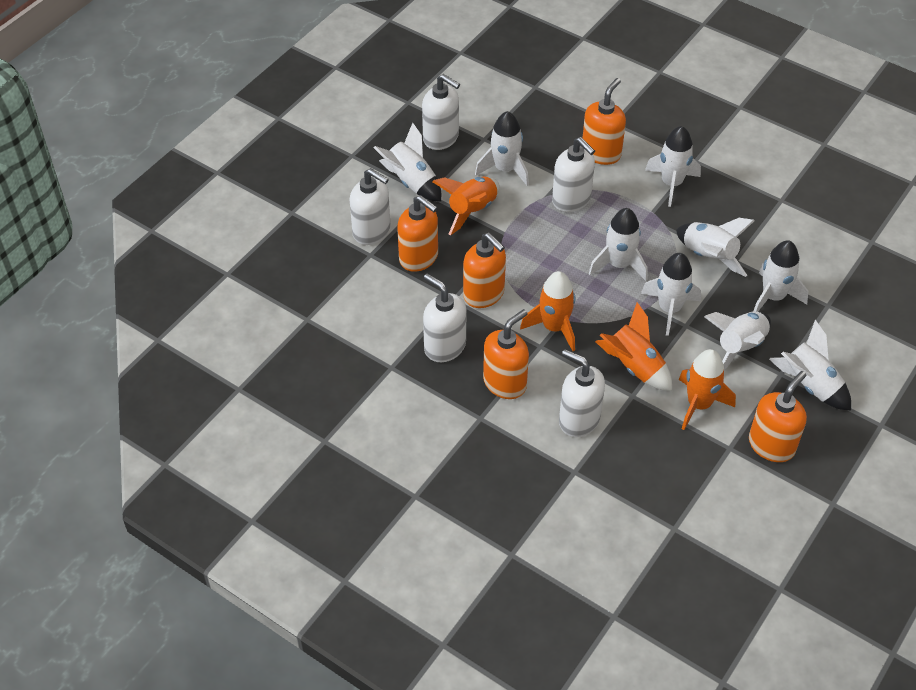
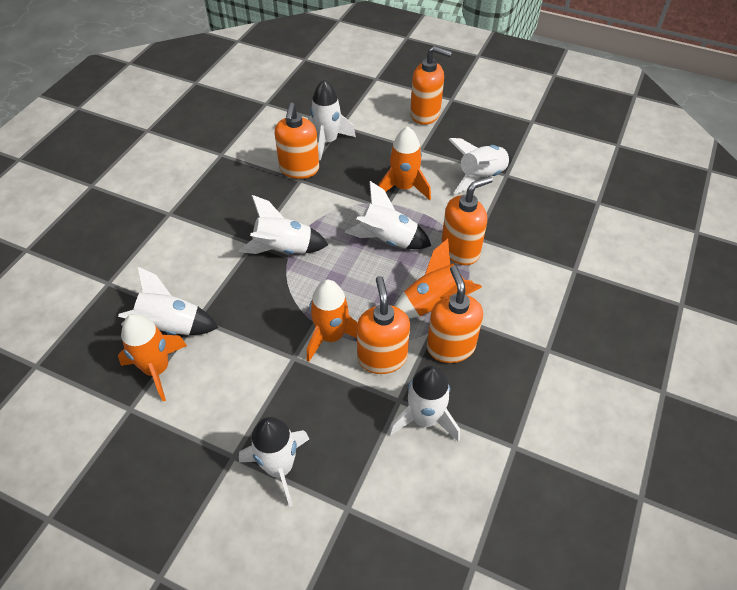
white rocket: 9 -> 7
white soap dispenser: 5 -> 0

